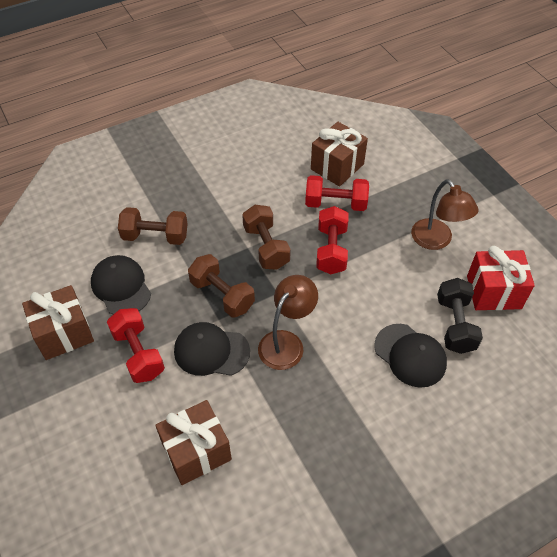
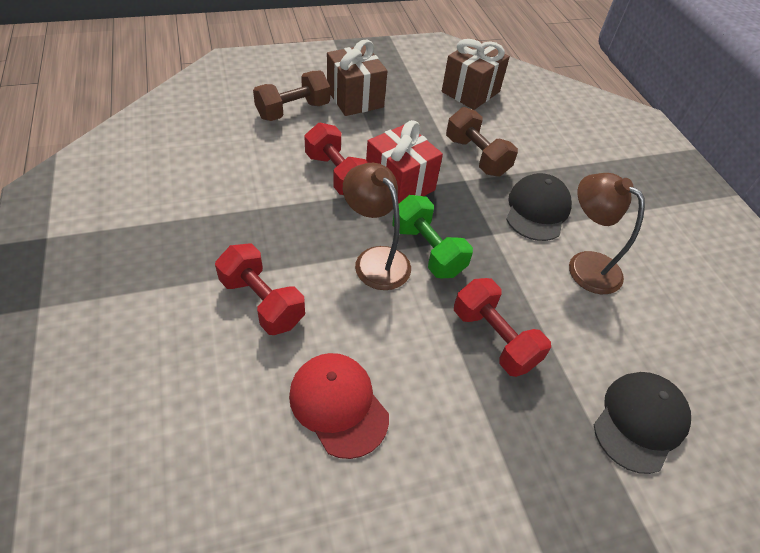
black cap: 3 -> 2
black dumbbell: 1 -> 0
brown dumbbell: 3 -> 2
brown gift: 3 -> 2
green dumbbell: 0 -> 1
red cap: 0 -> 1

